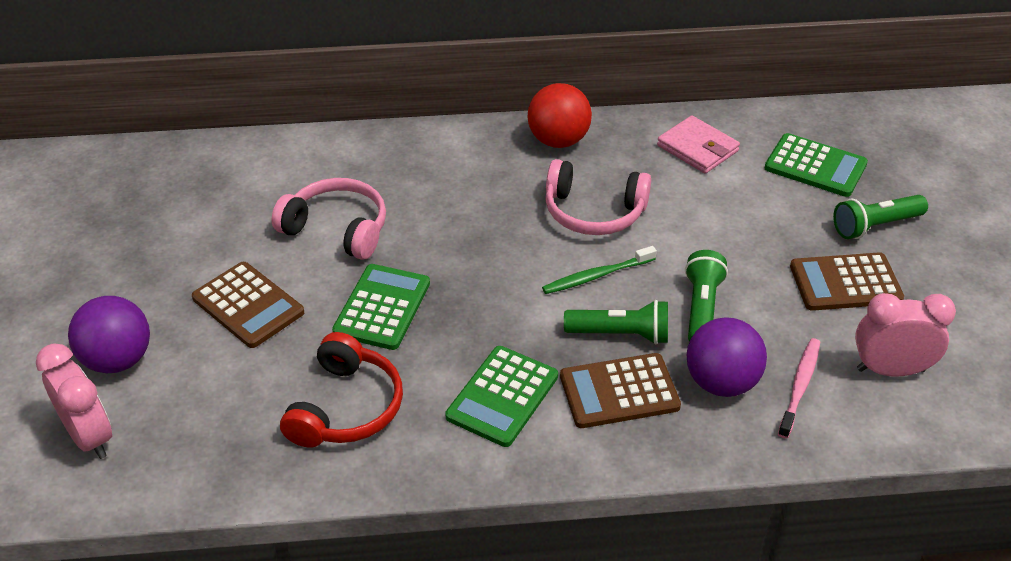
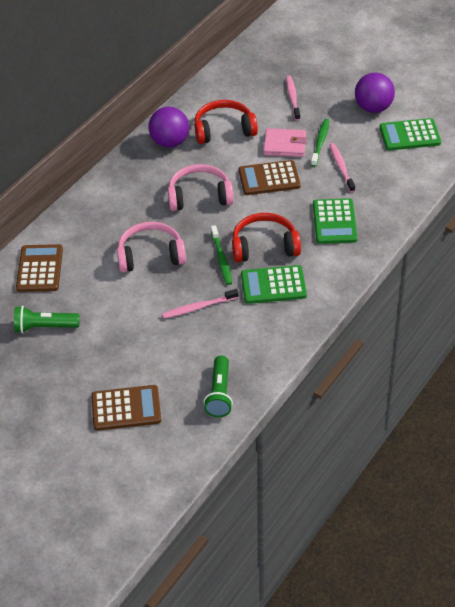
green flashlight: 3 -> 2
green toothbrush: 1 -> 2
pink clock: 2 -> 0
pink toothbrush: 1 -> 3
red ball: 1 -> 0
red headphones: 1 -> 2

